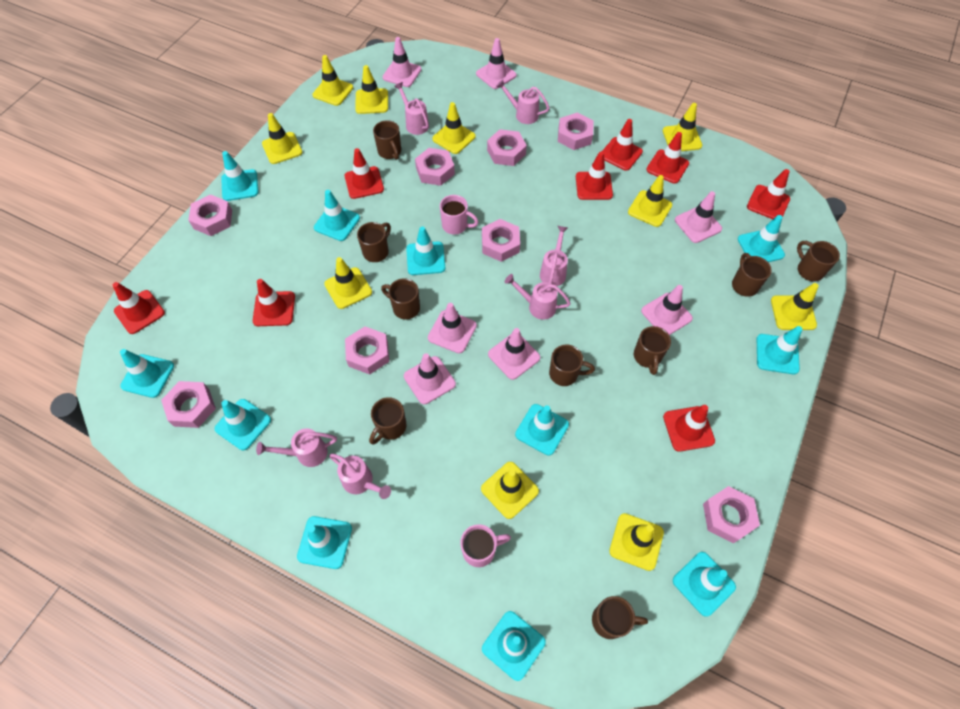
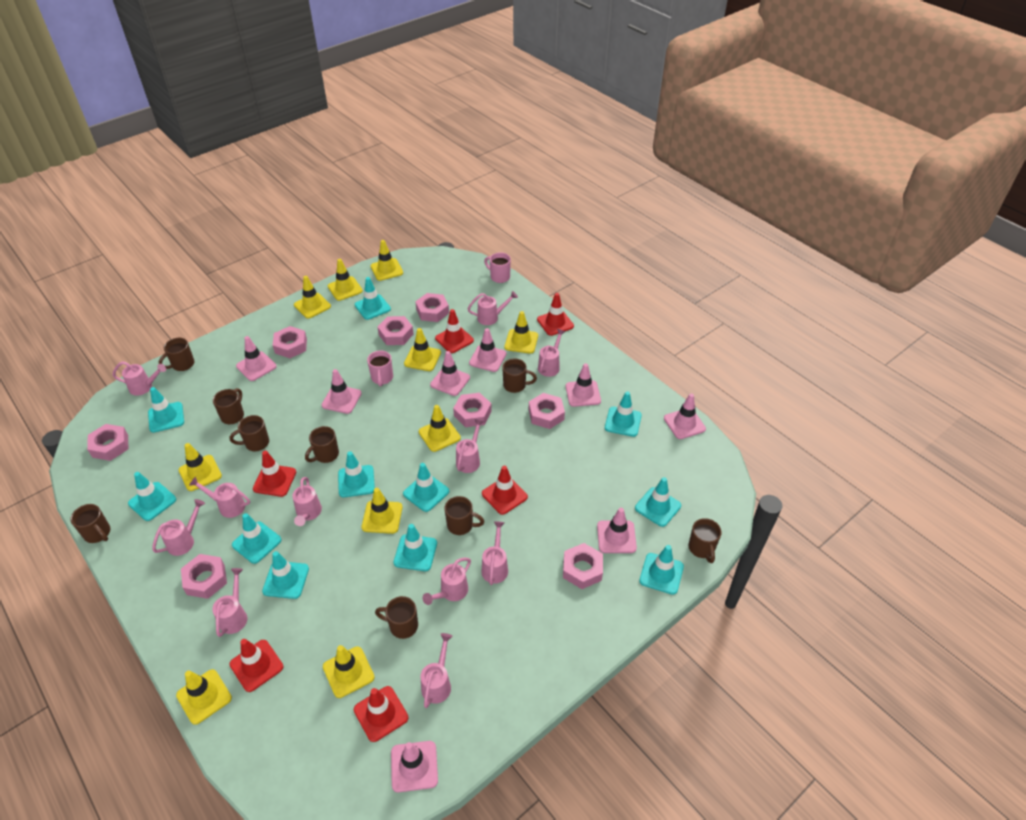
pink traffic cone: 7 -> 8
pink watering can: 6 -> 11
red traffic cone: 8 -> 6

